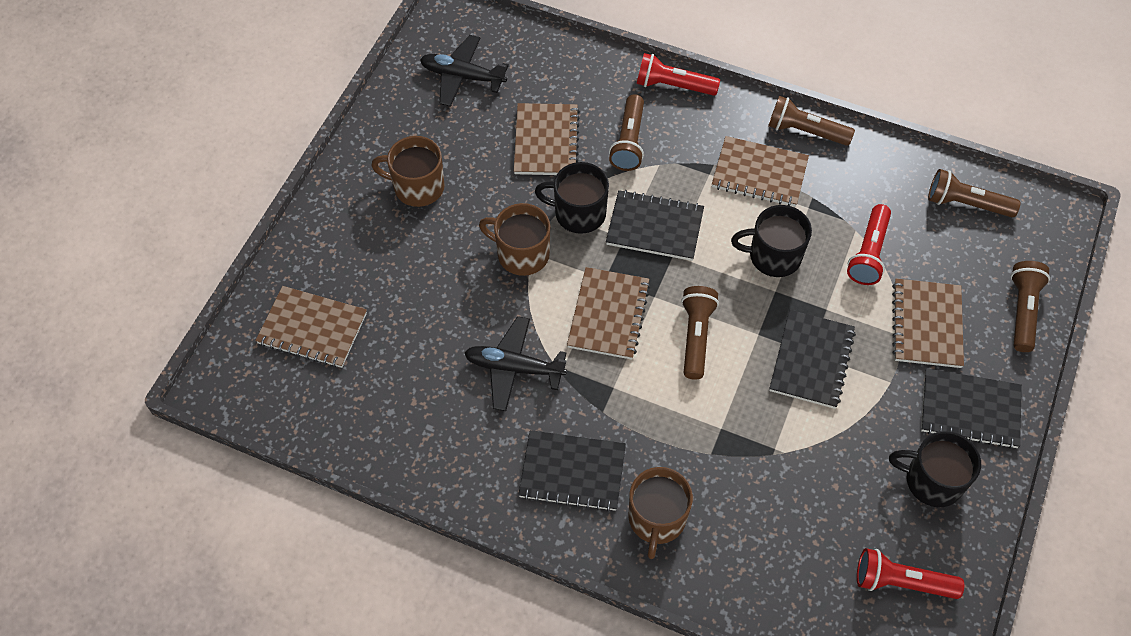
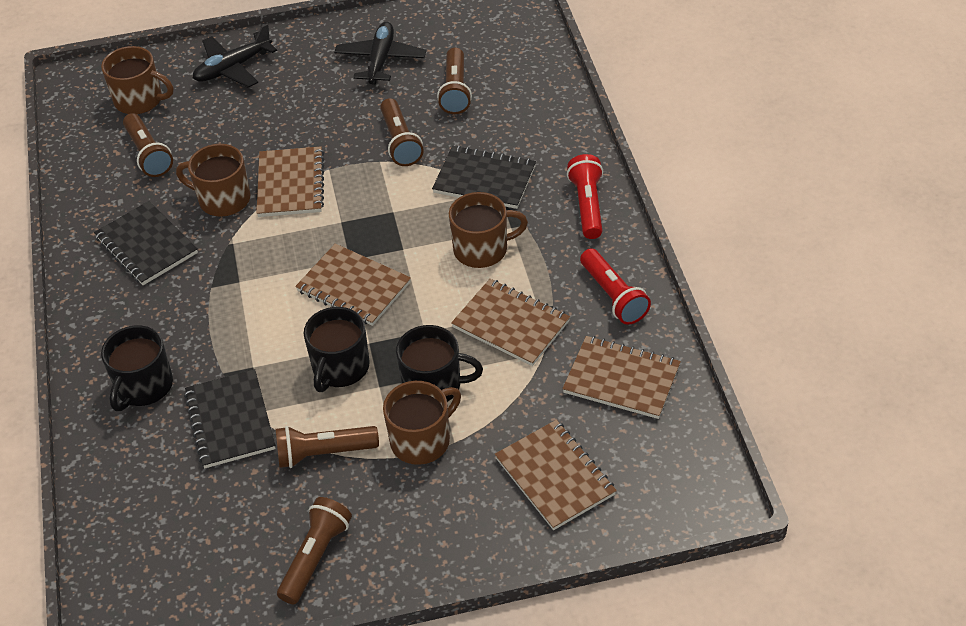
black notebook: 4 -> 3
brown mug: 3 -> 4
red flashlight: 3 -> 2

